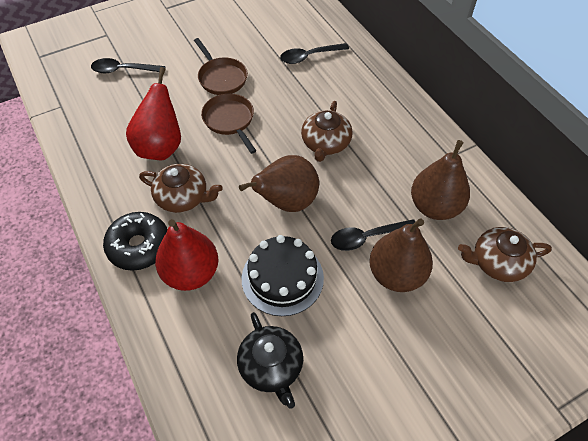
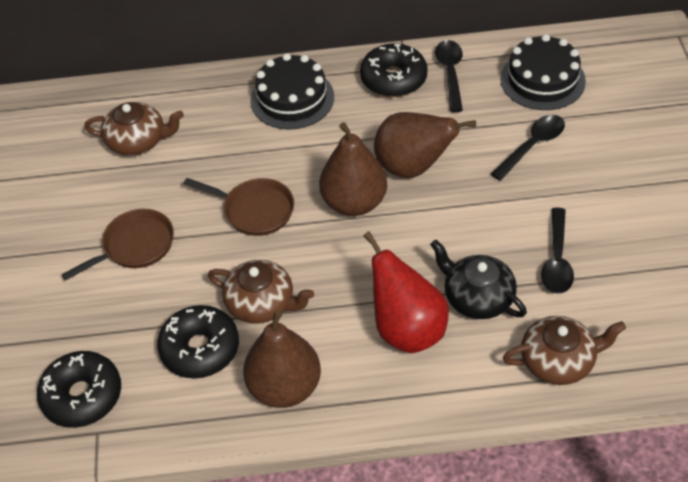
black cake: 1 -> 2
black donut: 1 -> 3
red pear: 2 -> 1

